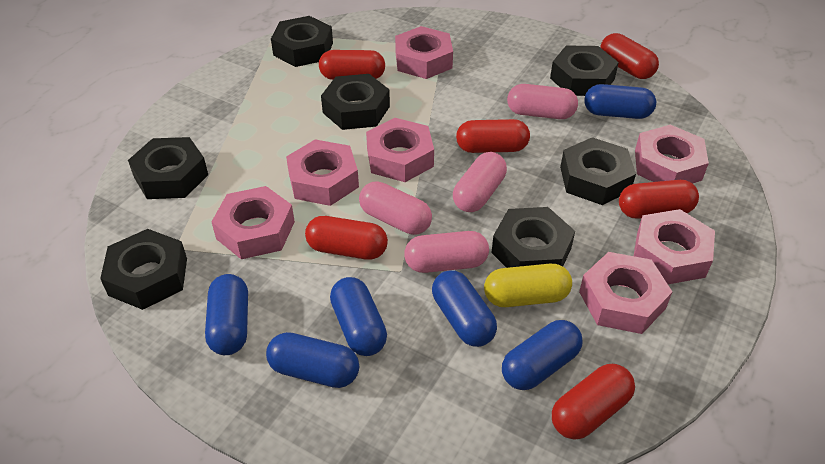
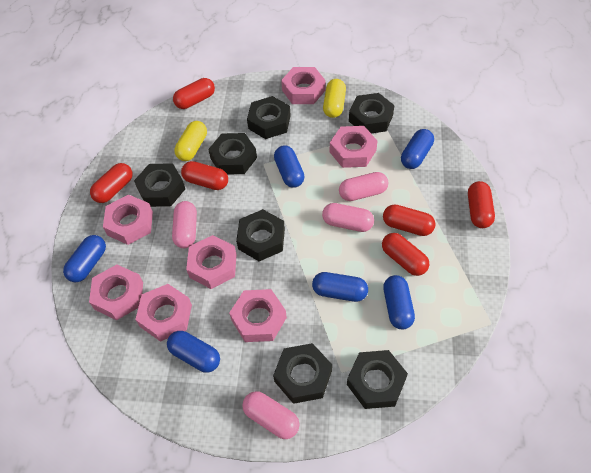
yellow capsule: 1 -> 2

